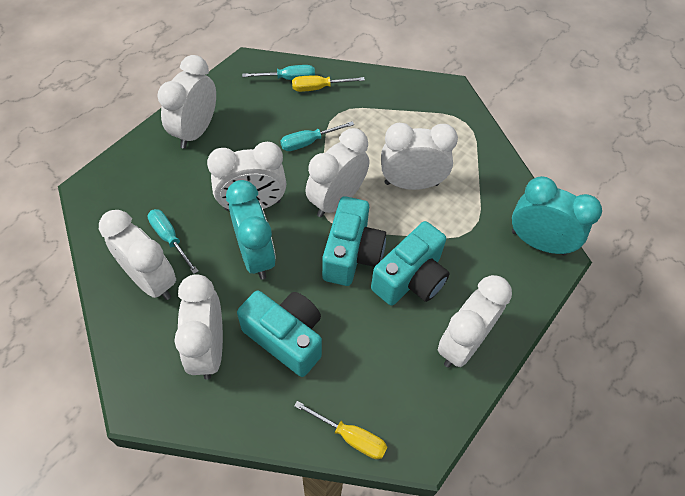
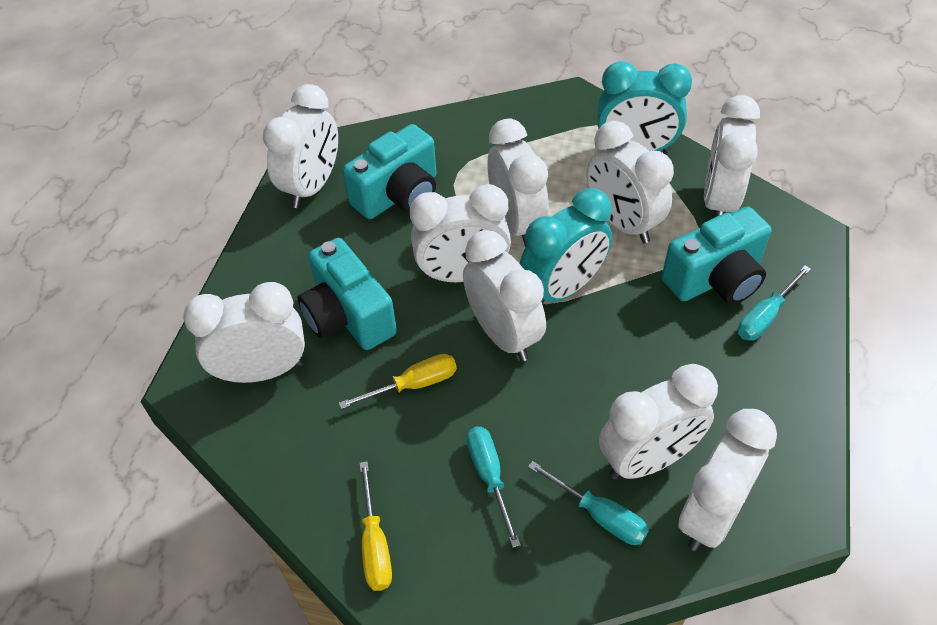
white clock: 7 -> 9

